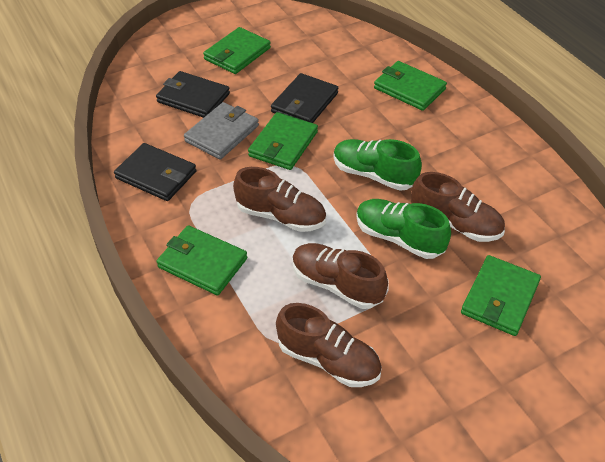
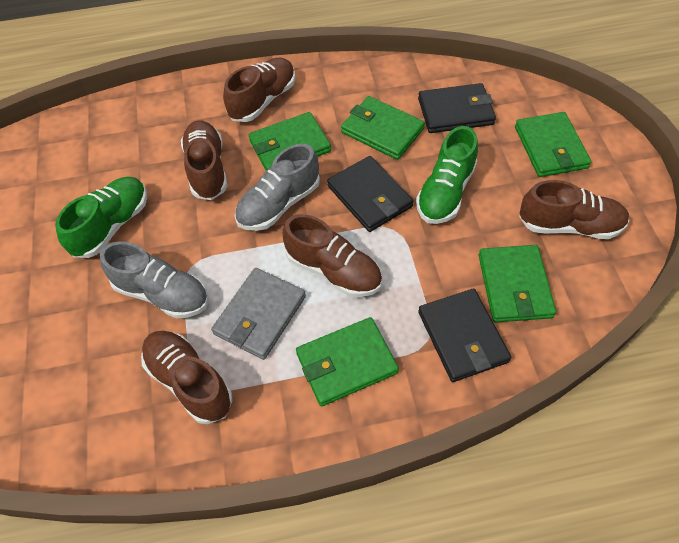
brown shoe: 4 -> 5
grey shoe: 0 -> 2

